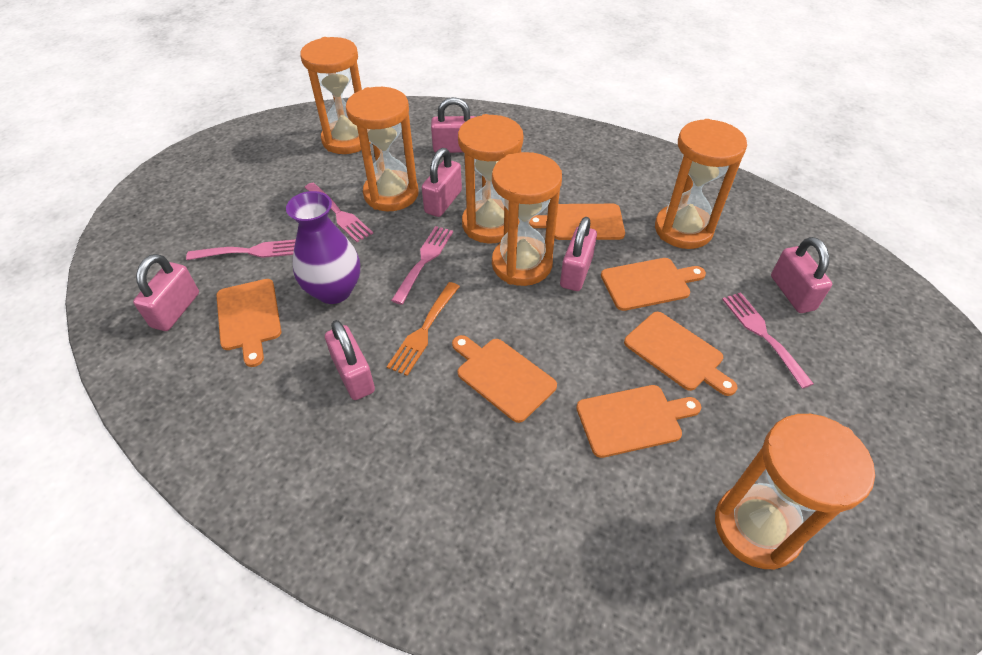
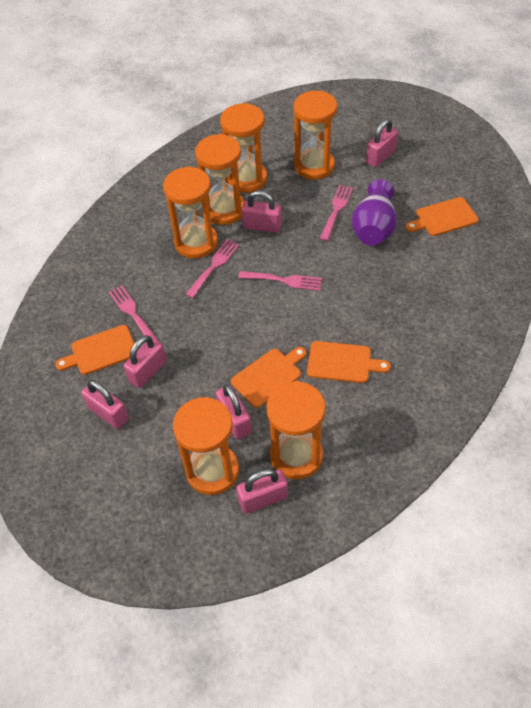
orange cutting board: 6 -> 4
orange fork: 1 -> 0

